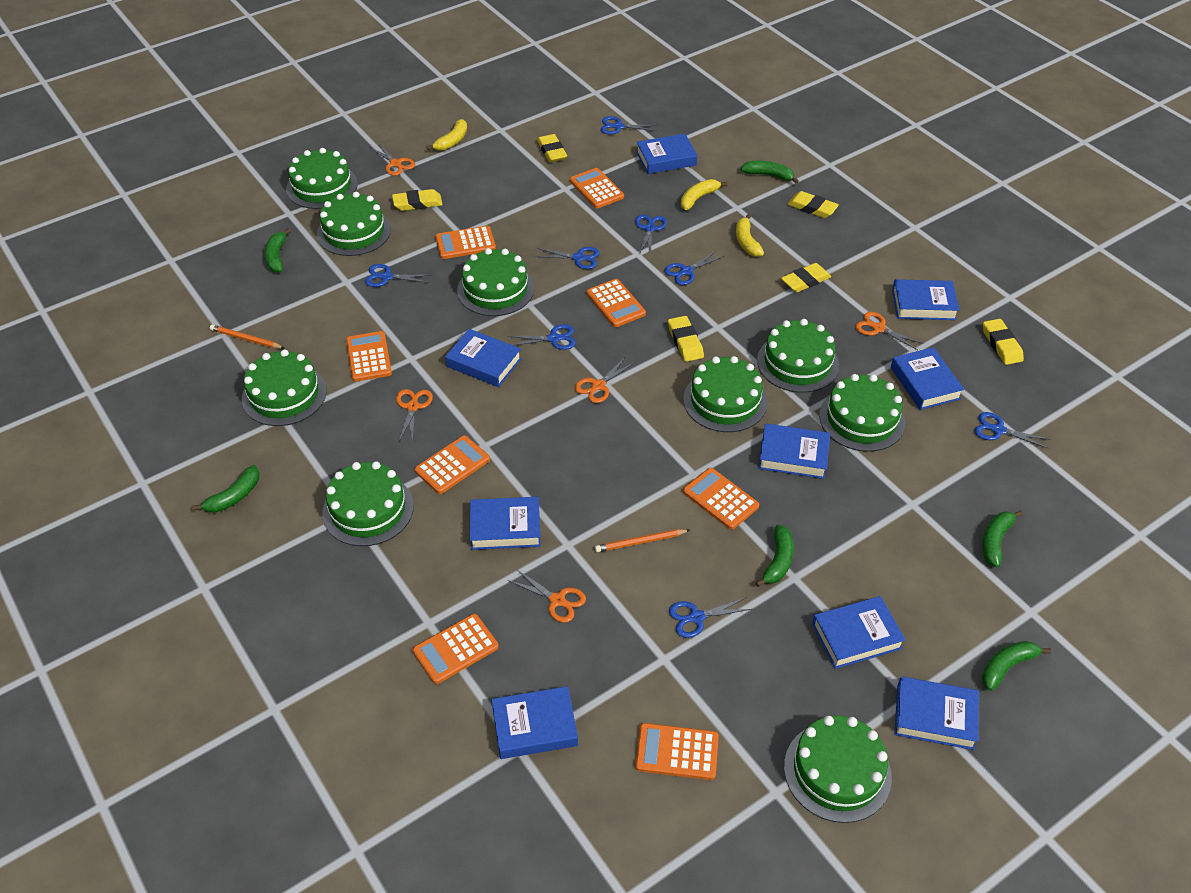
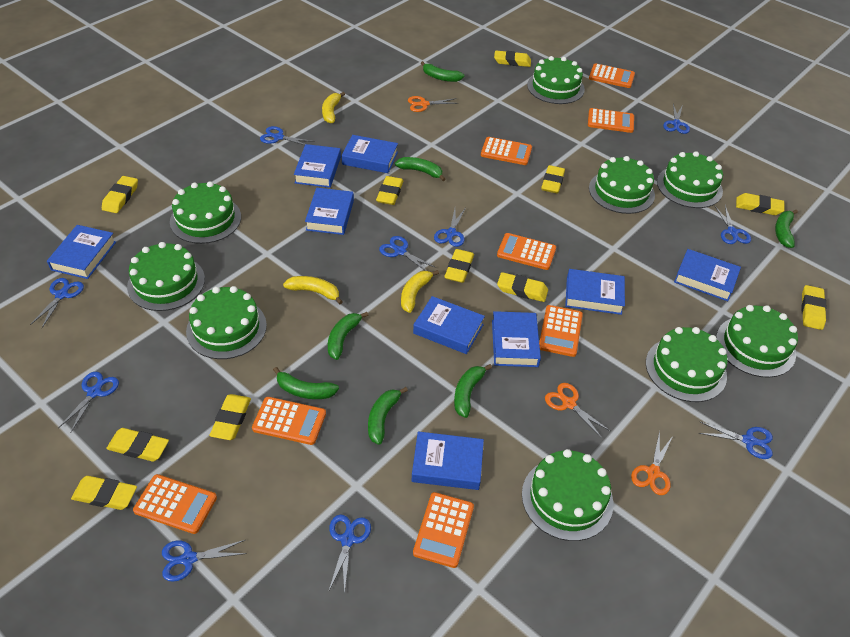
blue scissors: 8 -> 10
green banana: 6 -> 7
orange pencil: 2 -> 0
orange scissors: 5 -> 3
yellow eraser: 6 -> 11

